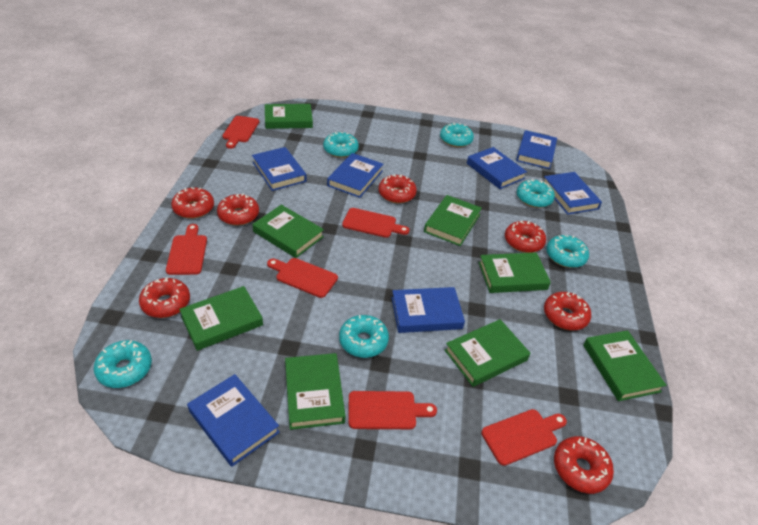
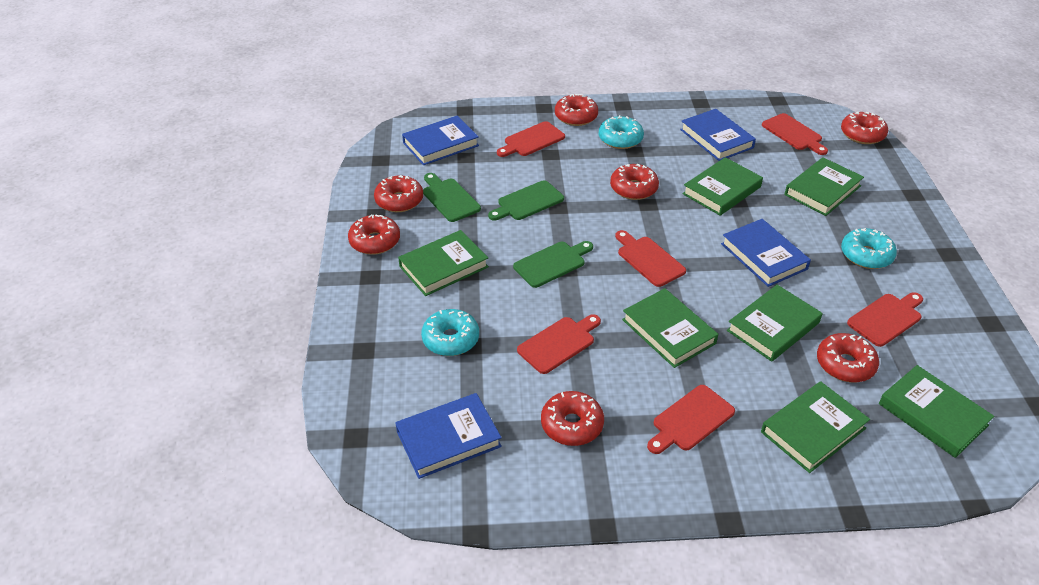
blue book: 7 -> 4
green book: 8 -> 7
green cutting board: 0 -> 3
turquoise donut: 6 -> 3

